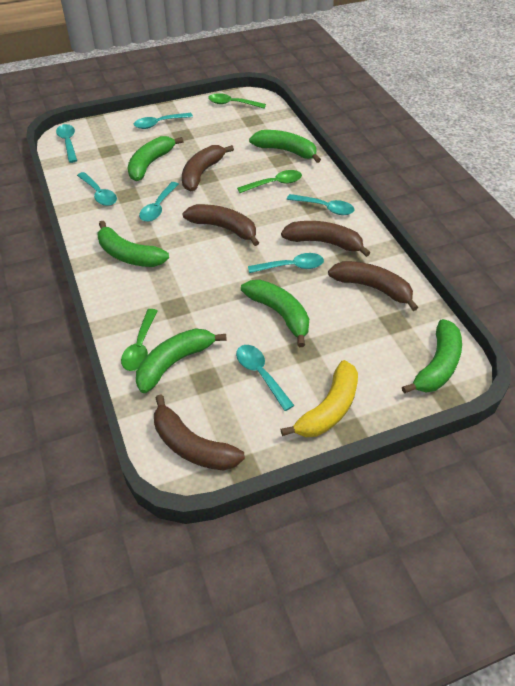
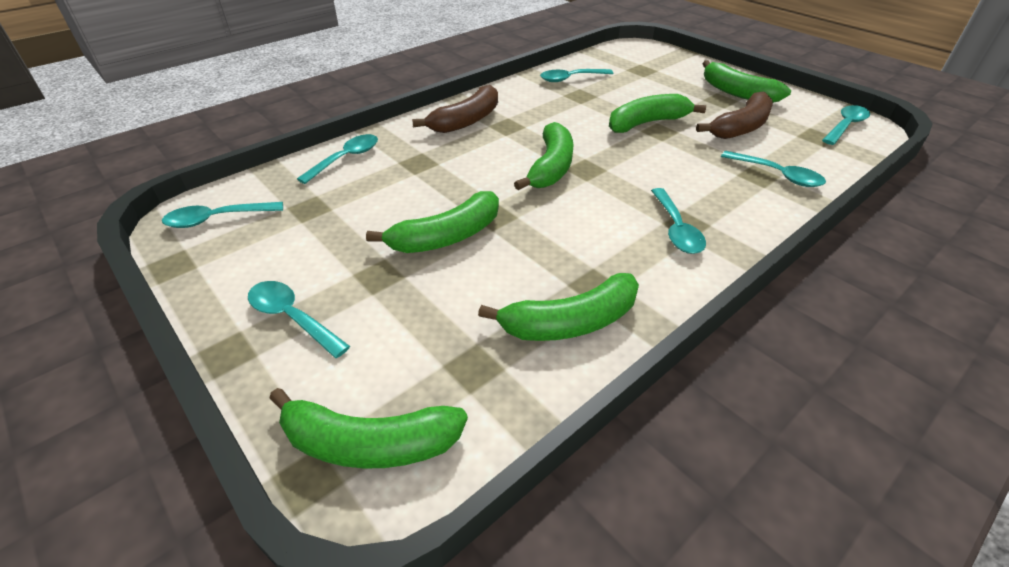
brown banana: 5 -> 2
green spoon: 3 -> 0
yellow banana: 1 -> 0

